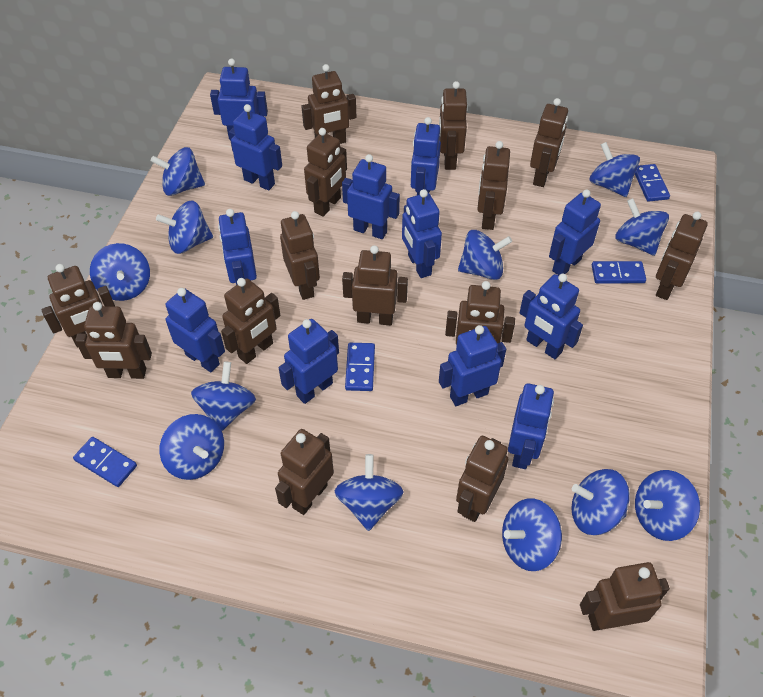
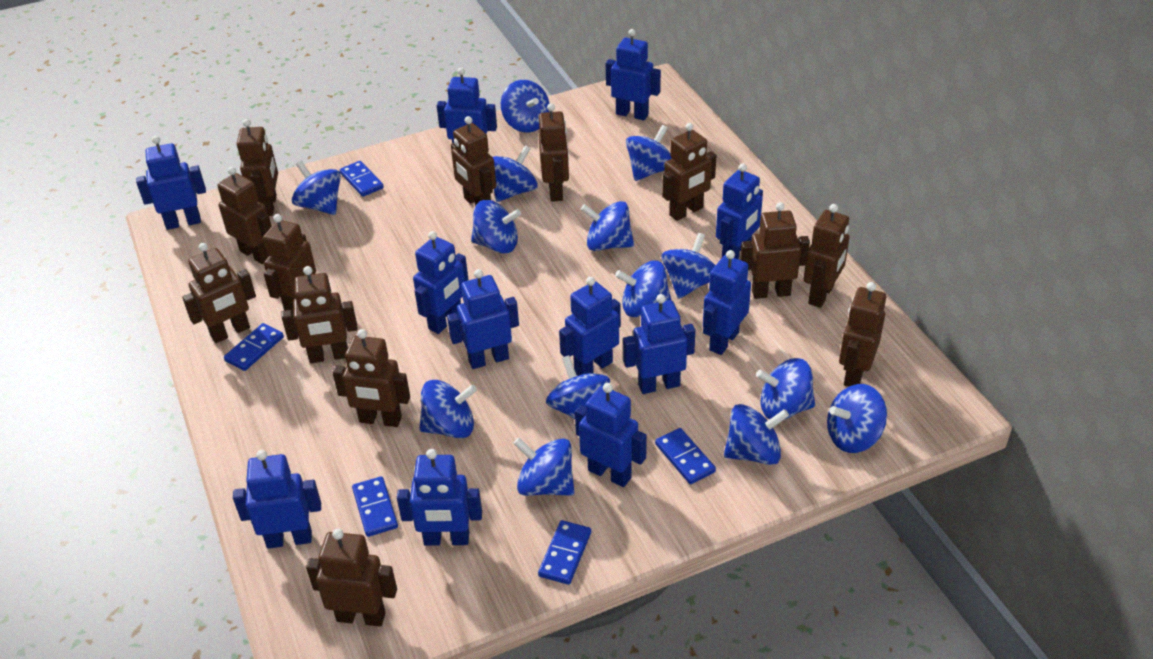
blue domino: 4 -> 5
blue spinning top: 12 -> 14
brown robot: 15 -> 13

